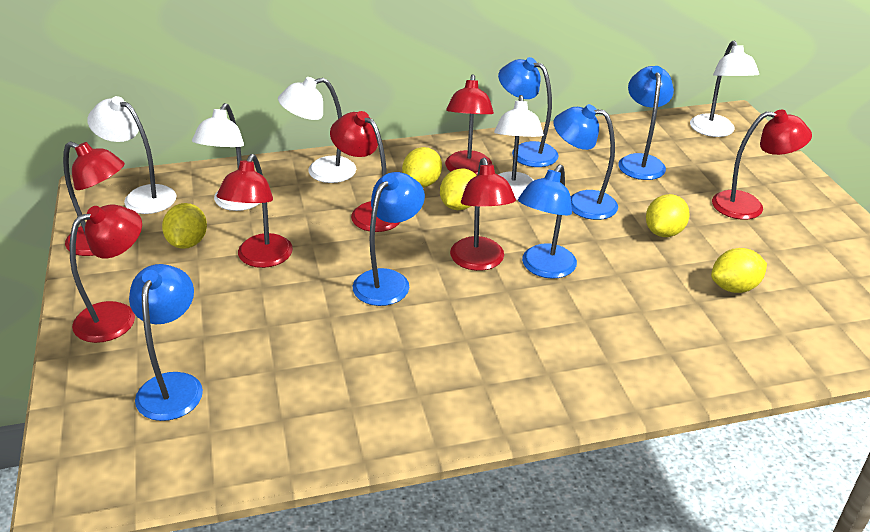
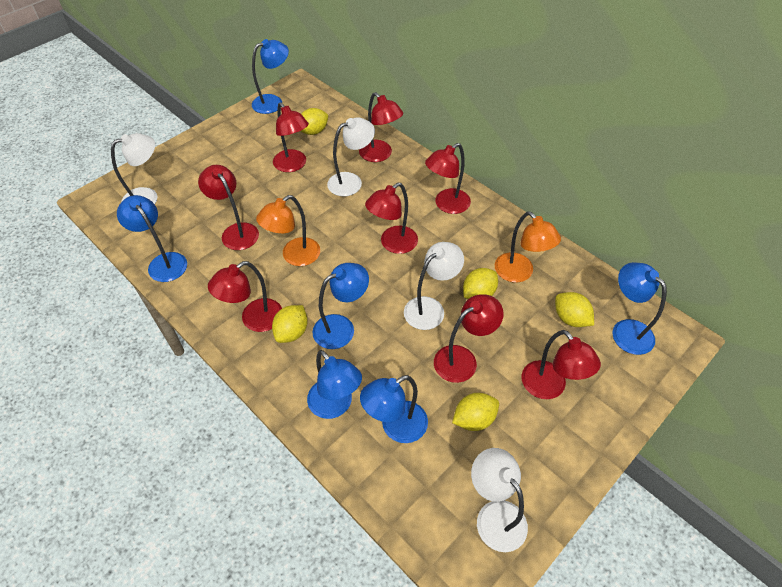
orange lamp: 0 -> 2
red lamp: 7 -> 8
white lamp: 5 -> 4

